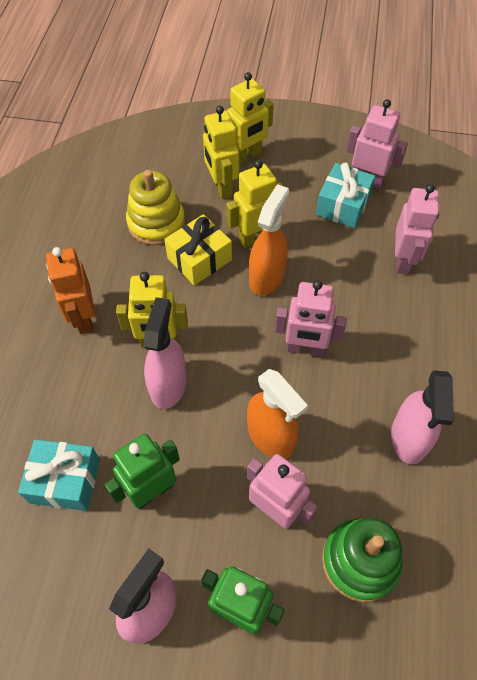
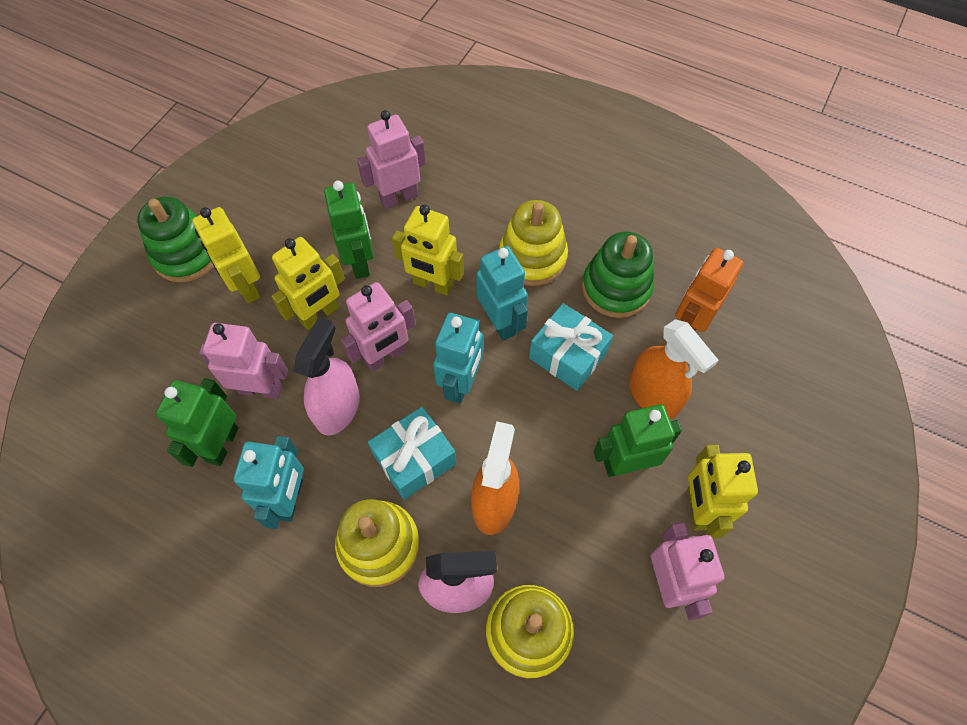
green robot: 2 -> 3
green stacking toy: 1 -> 2
pink spray bottle: 3 -> 2
turquoise robot: 0 -> 3
yellow gift: 1 -> 0
yellow stacking toy: 1 -> 3

